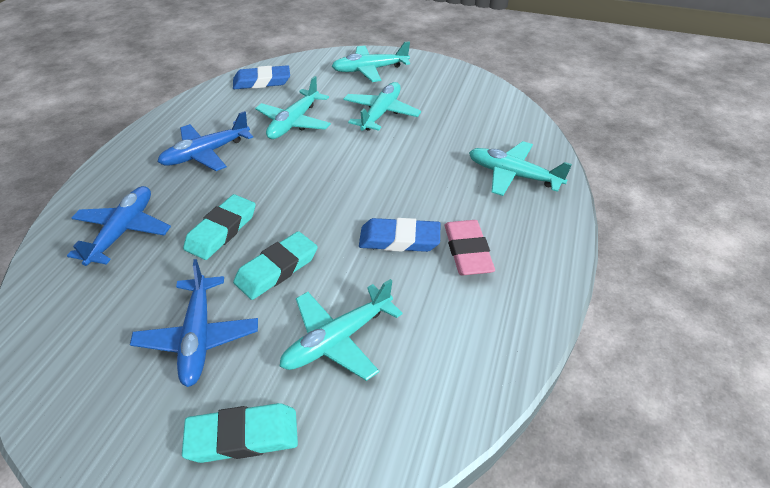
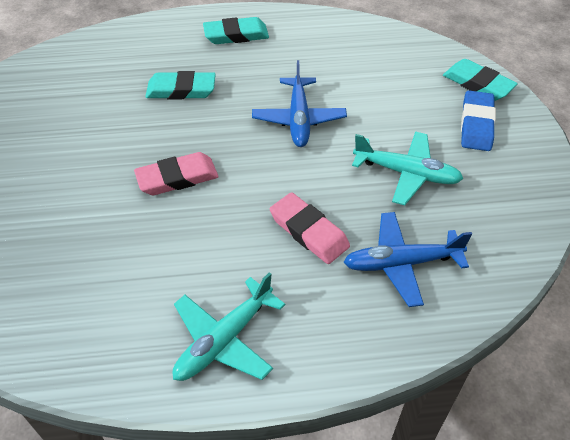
blue eraser: 2 -> 1
blue plane: 3 -> 2
pink eraser: 1 -> 2
turquoise plane: 5 -> 2

